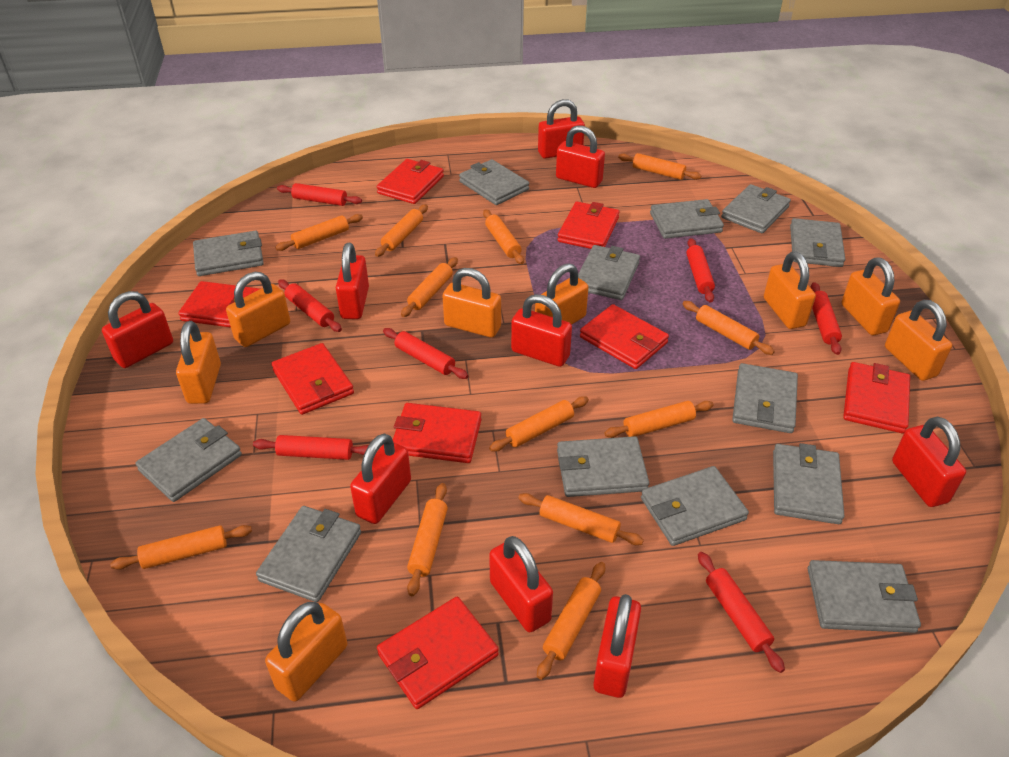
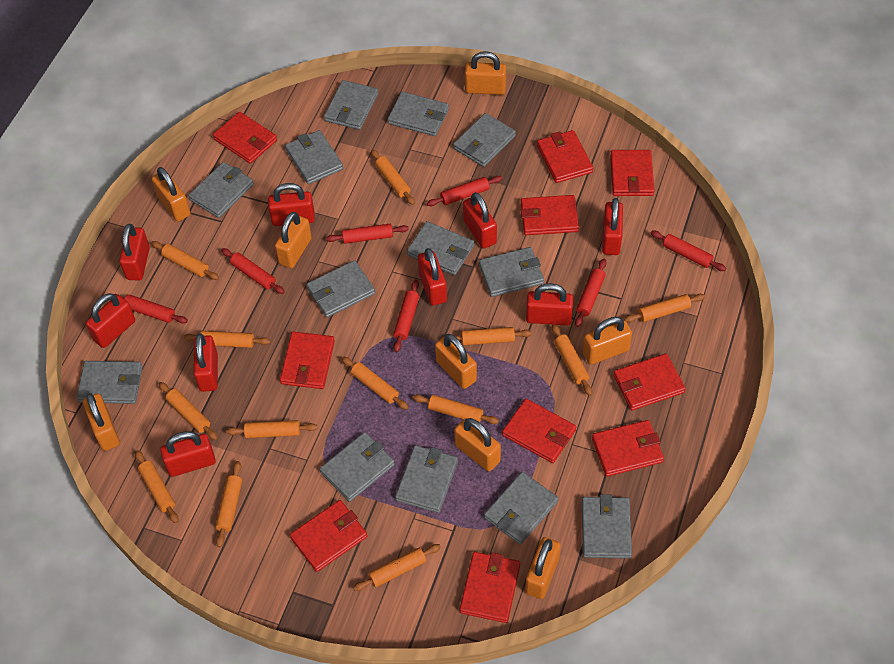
orange rolling pin: 12 -> 13
red wallet: 8 -> 10

